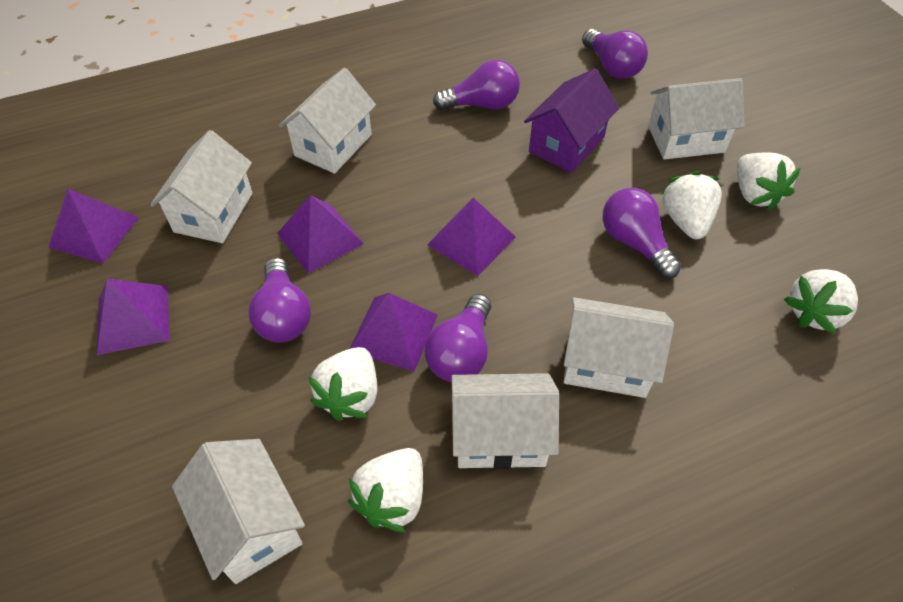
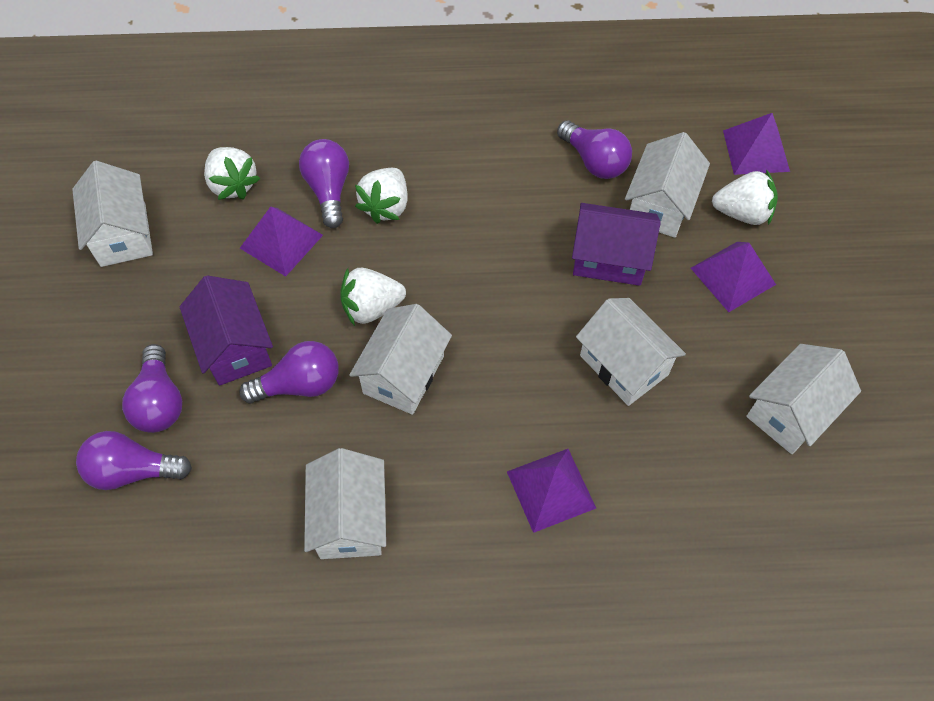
purple house: 1 -> 2
purple pyramid: 5 -> 4
white strawberry: 5 -> 4

